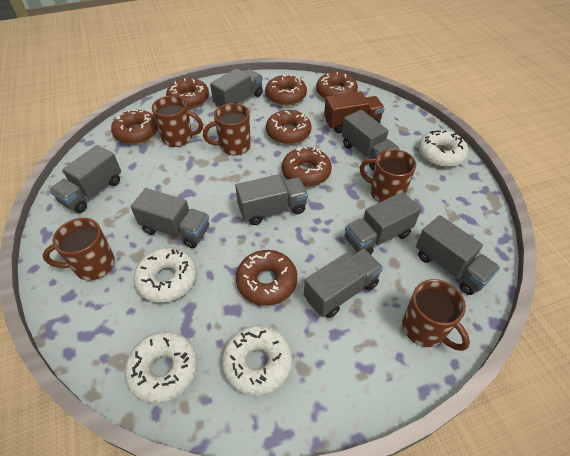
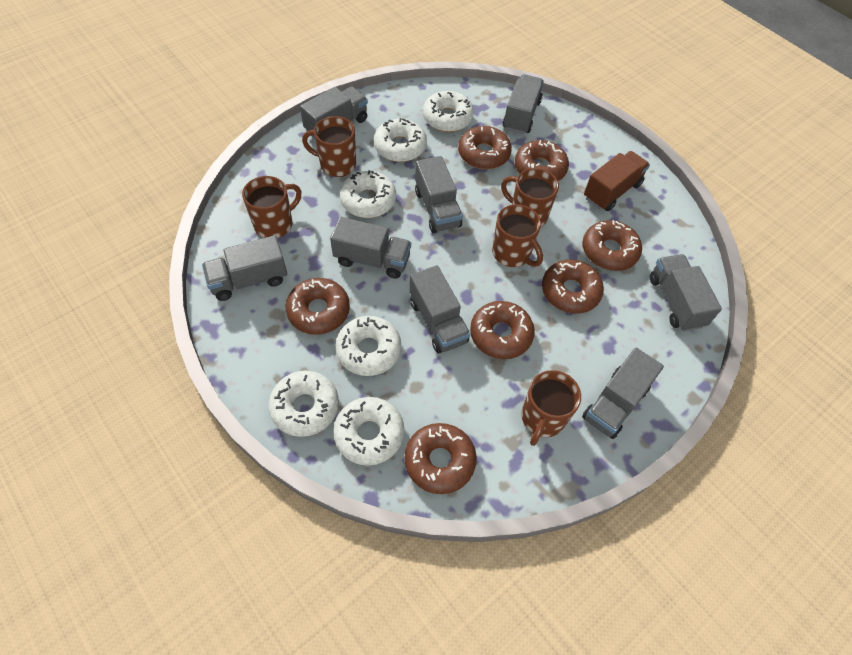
white donut: 4 -> 6

